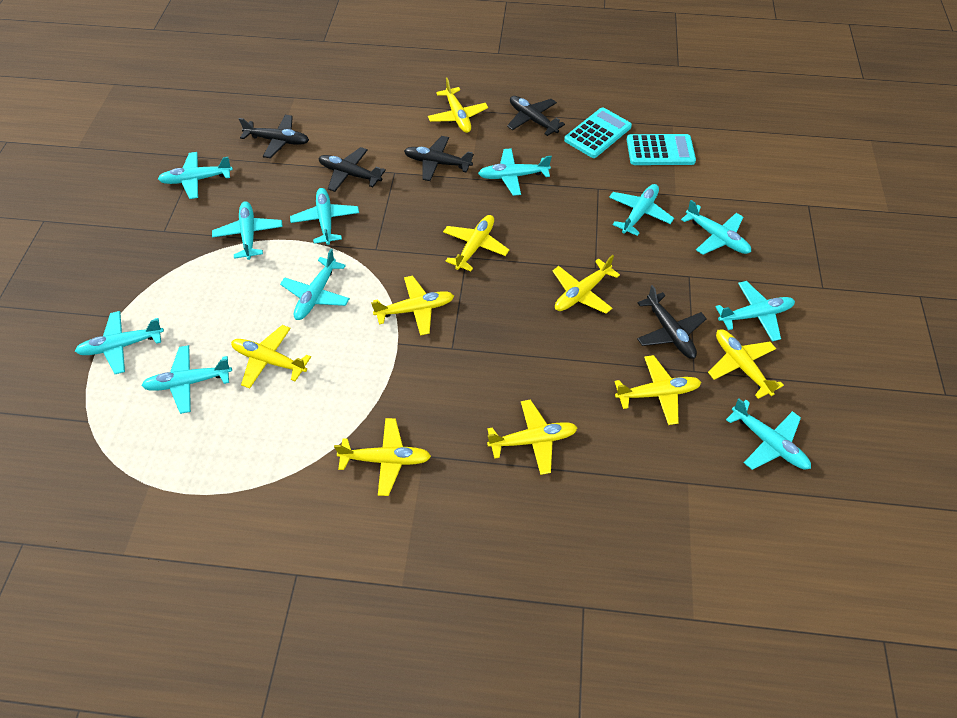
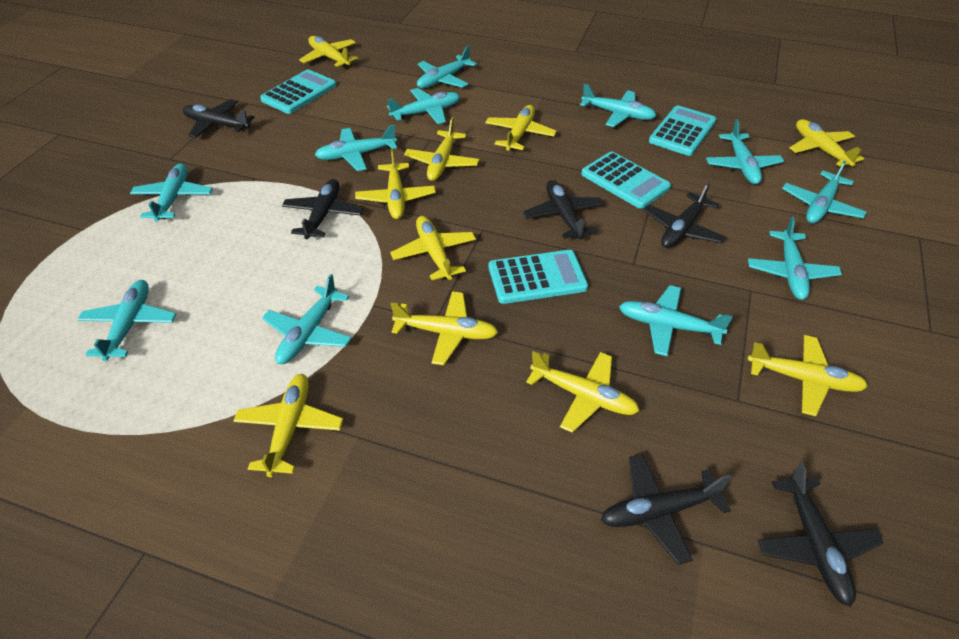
black plane: 5 -> 6
turquoise calculator: 2 -> 4
yellow plane: 9 -> 10

